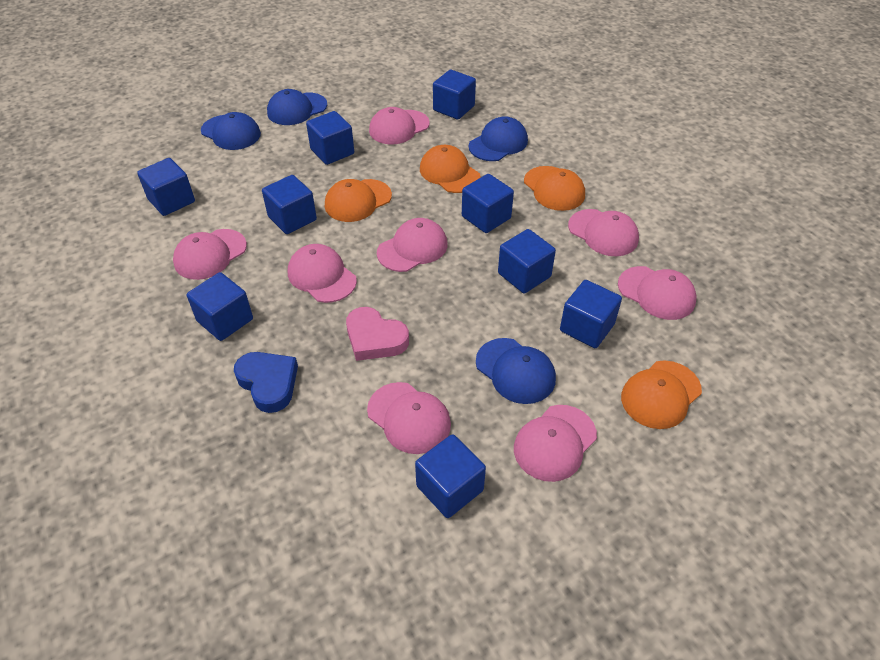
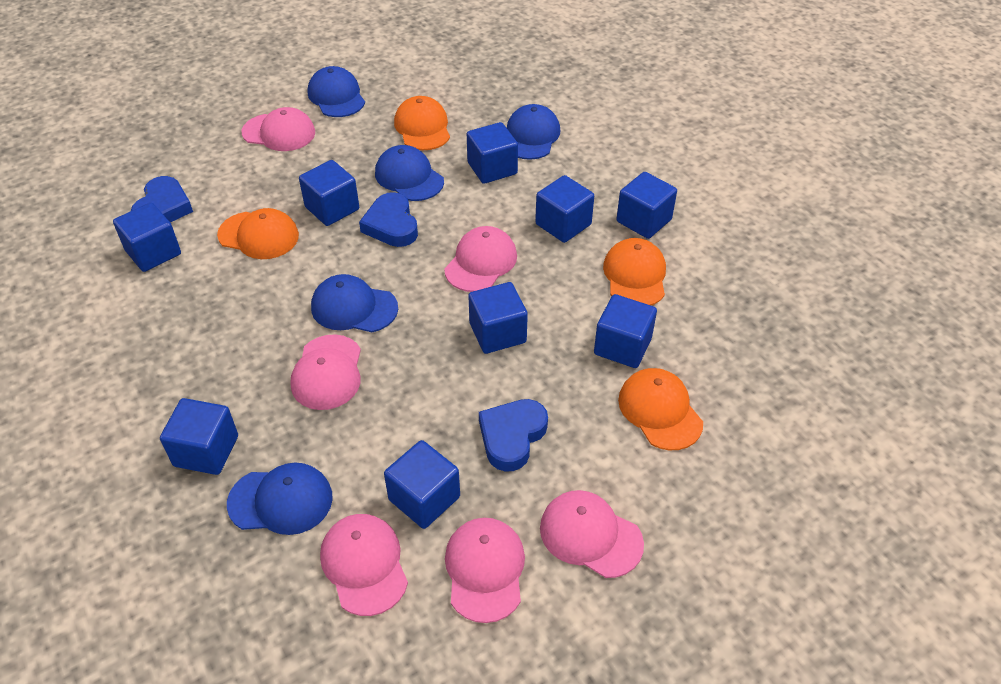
blue cap: 4 -> 5
blue heart: 1 -> 3
pink cap: 8 -> 6
pink heart: 1 -> 0

